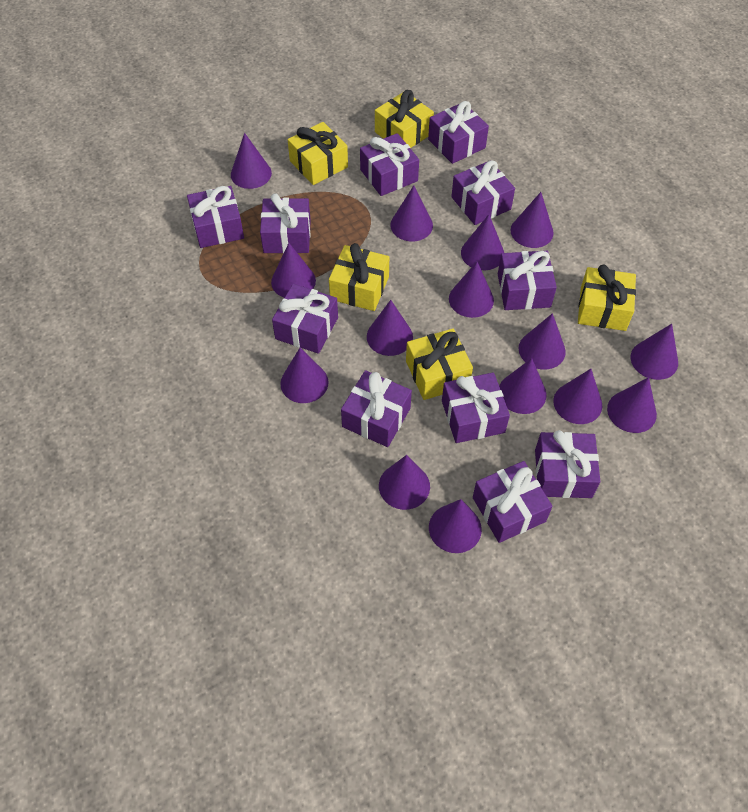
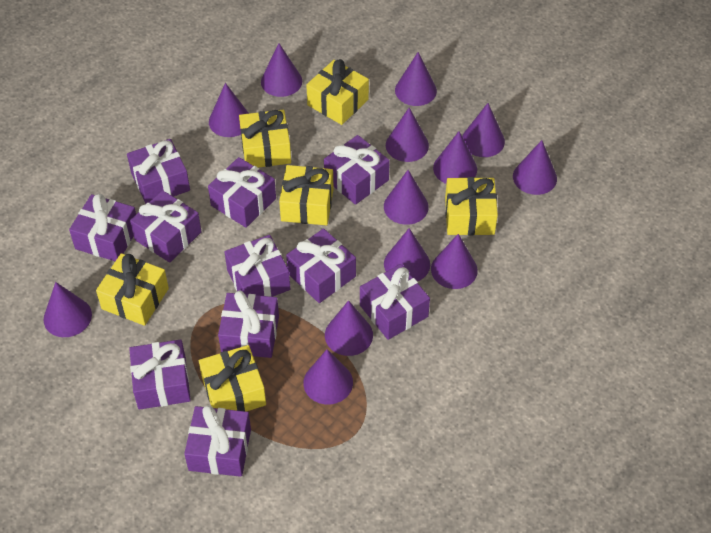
purple cone: 15 -> 13
yellow gift: 5 -> 6

